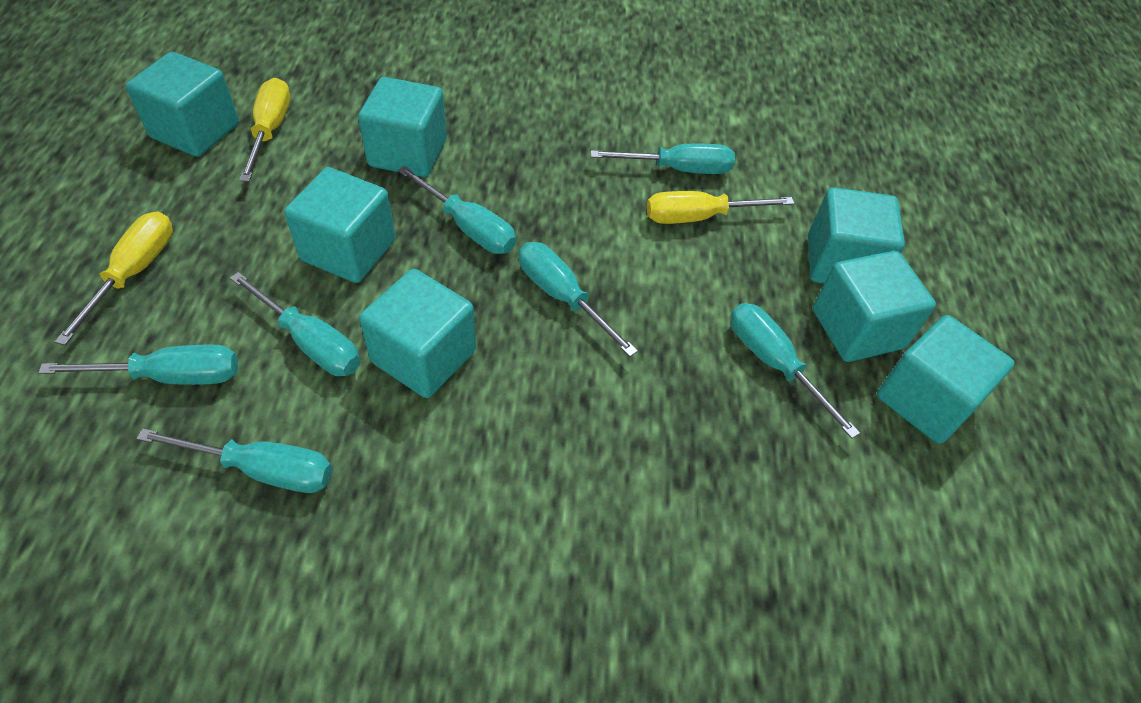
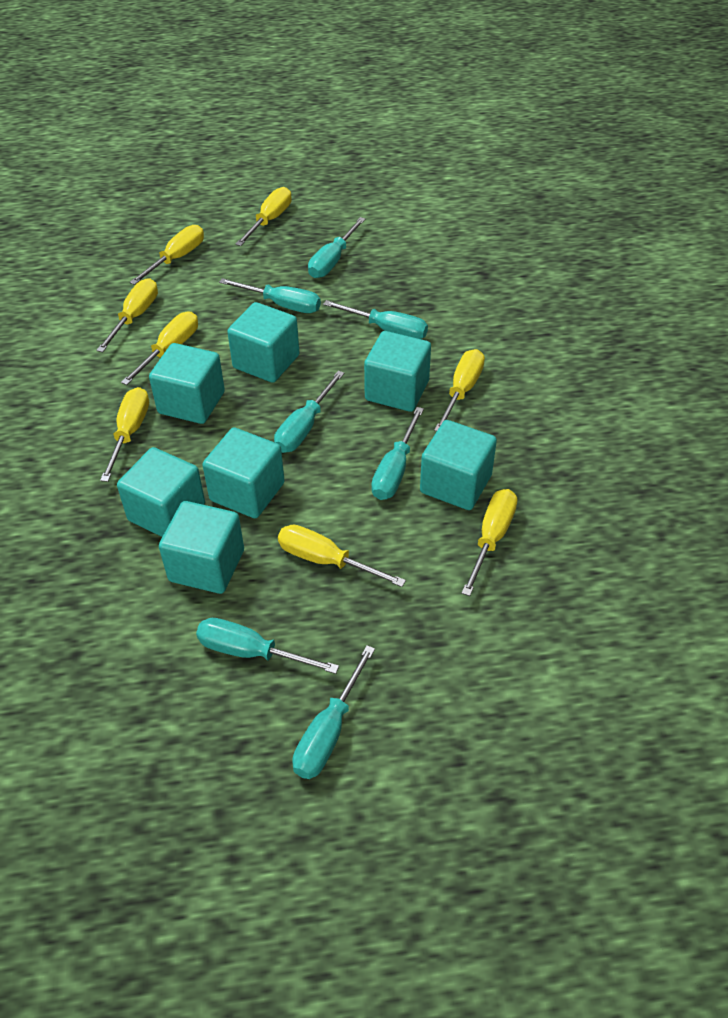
yellow screwdriver: 3 -> 8

